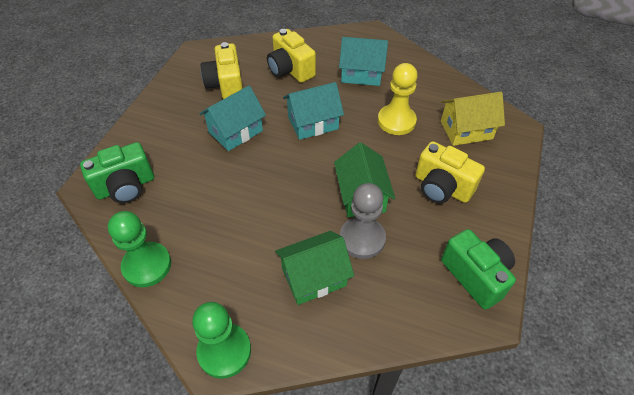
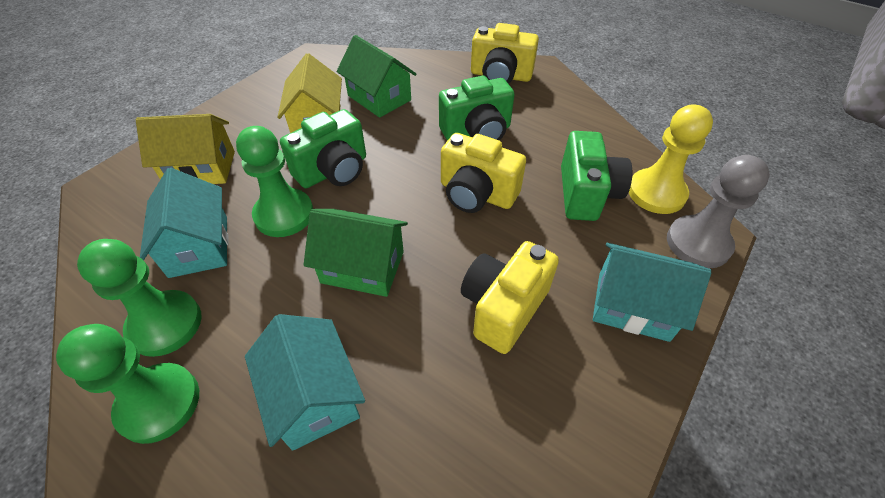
green camera: 2 -> 3
green pawn: 2 -> 3
yellow house: 1 -> 2

